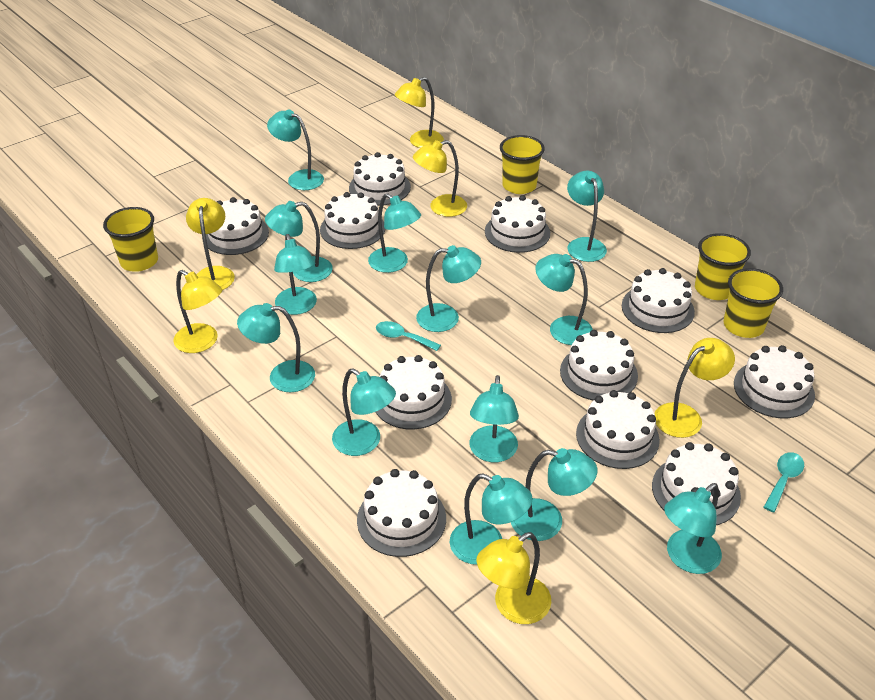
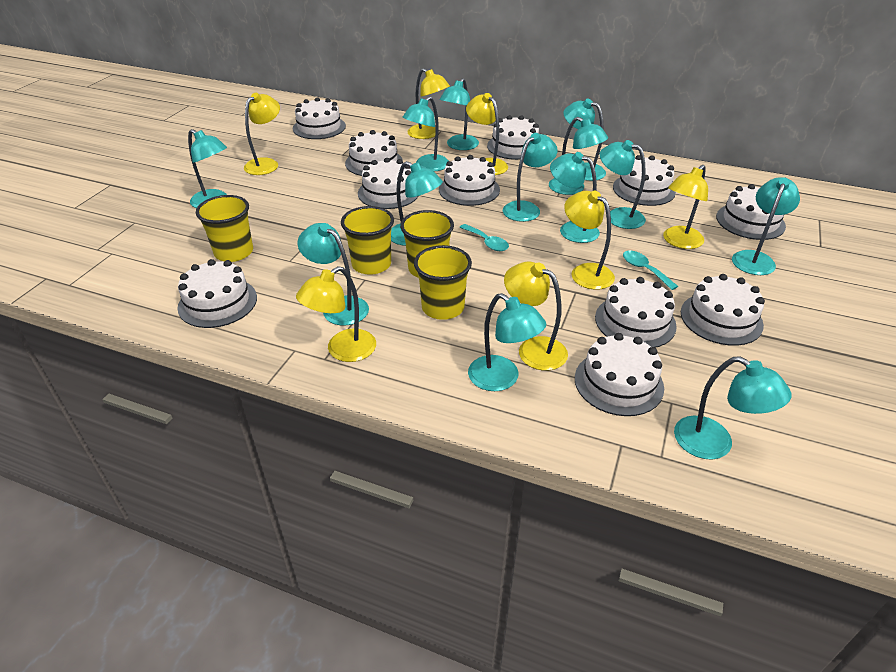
yellow lamp: 6 -> 7

